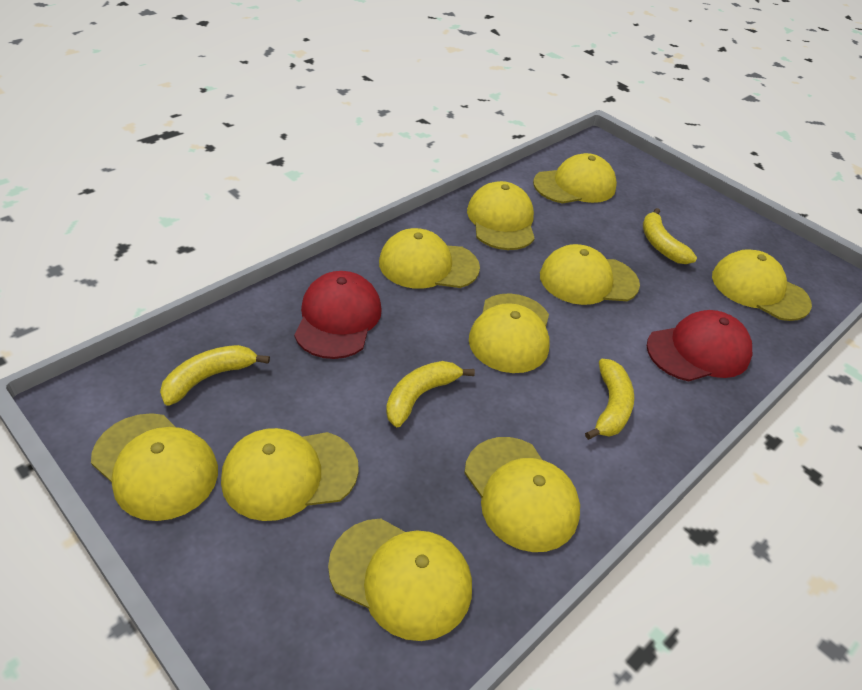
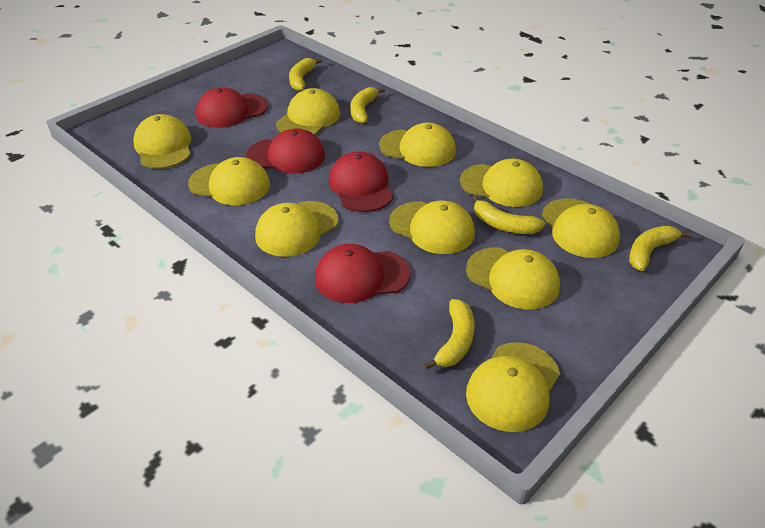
red cap: 2 -> 4
yellow banana: 4 -> 5

